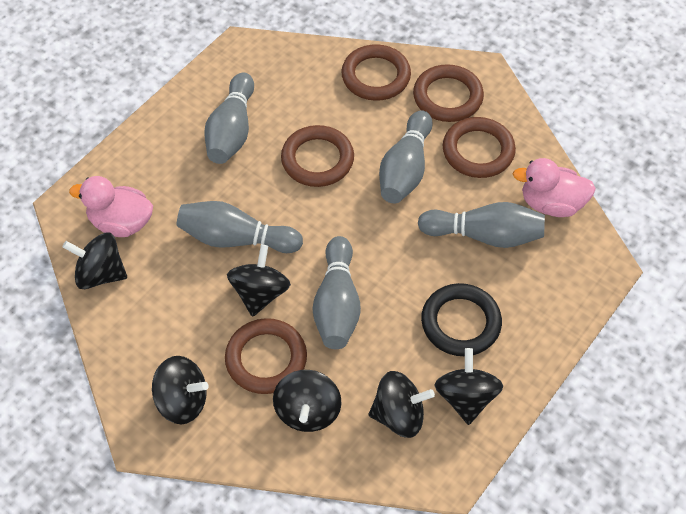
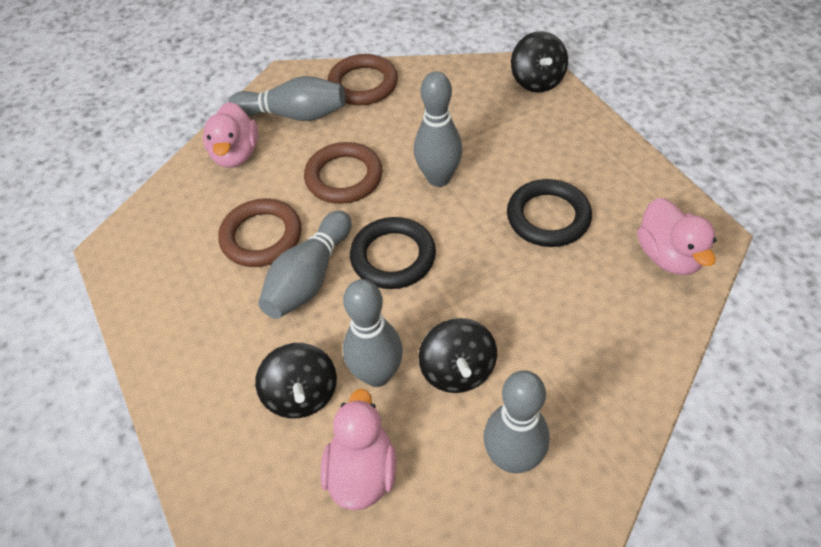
black ring: 1 -> 2
black spinning top: 6 -> 3
brown ring: 5 -> 3
pink duck: 2 -> 3

